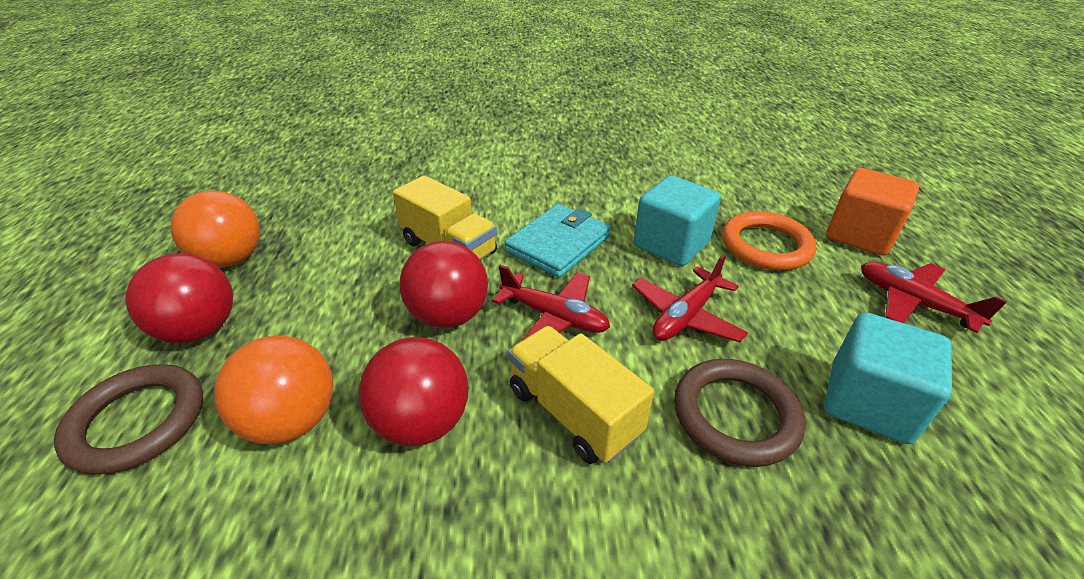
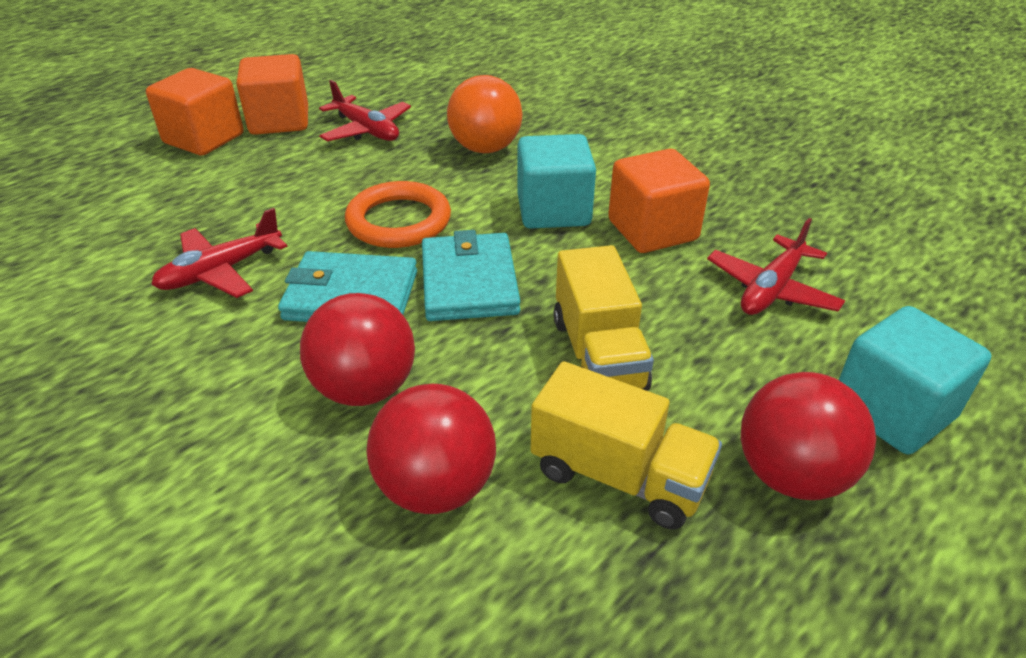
brown ring: 2 -> 0
orange ball: 2 -> 1
orange cube: 1 -> 3
turquoise wallet: 1 -> 2

